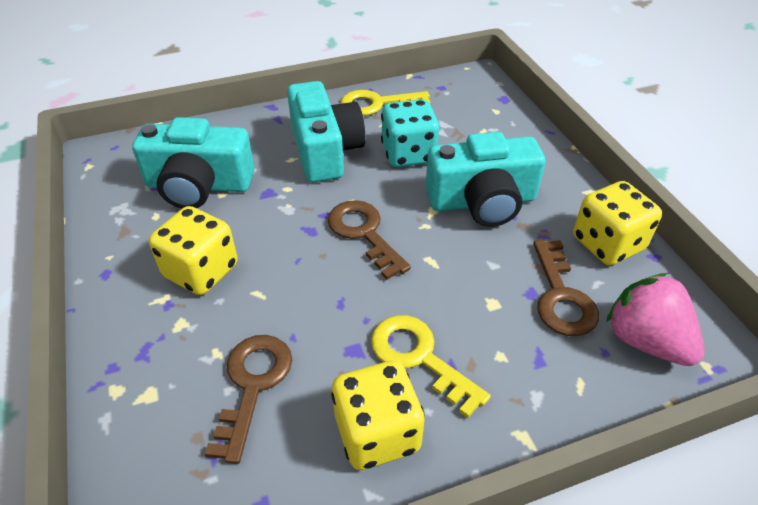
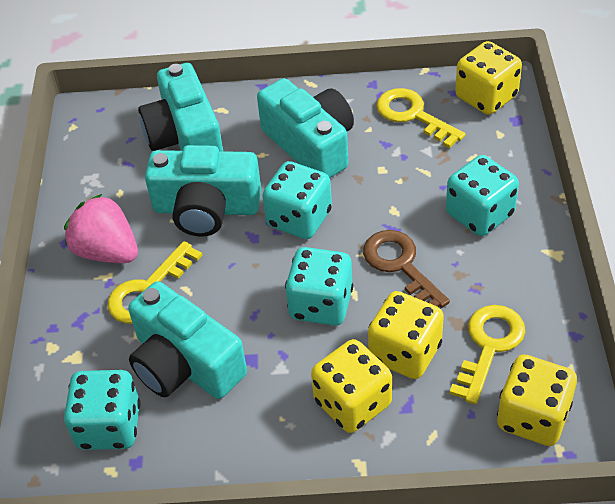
brown key: 3 -> 1
turquoise camera: 3 -> 4
turquoise dice: 1 -> 4
yellow dice: 3 -> 4
yellow key: 2 -> 3

